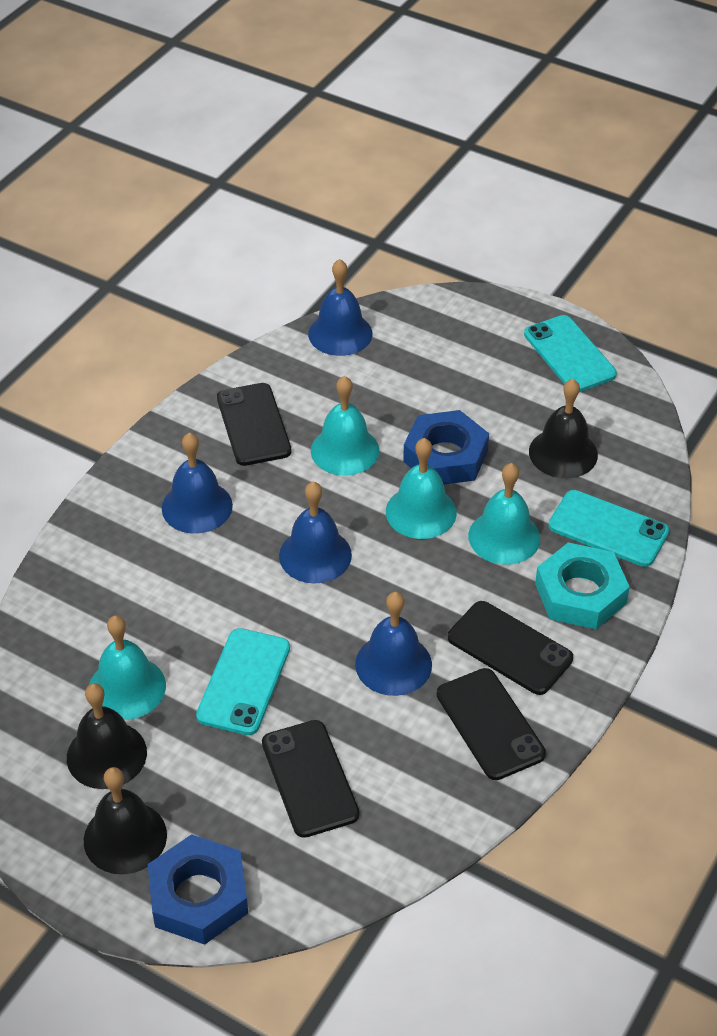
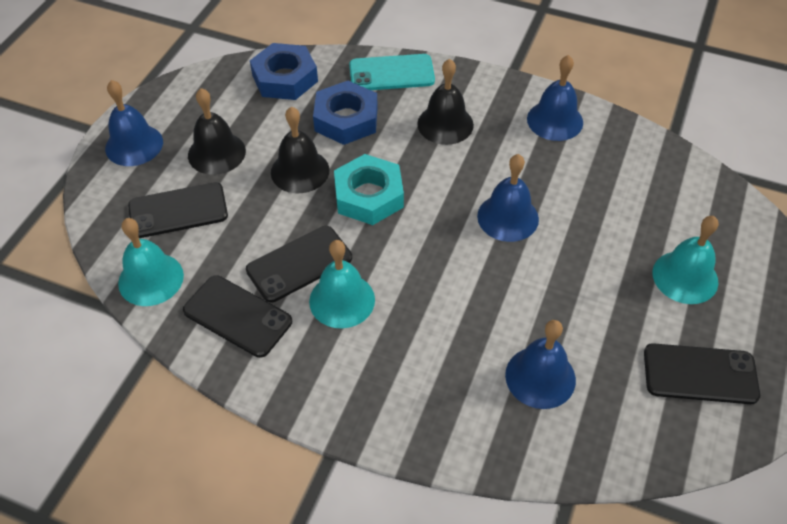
turquoise bell: 4 -> 3
turquoise phone: 3 -> 1

